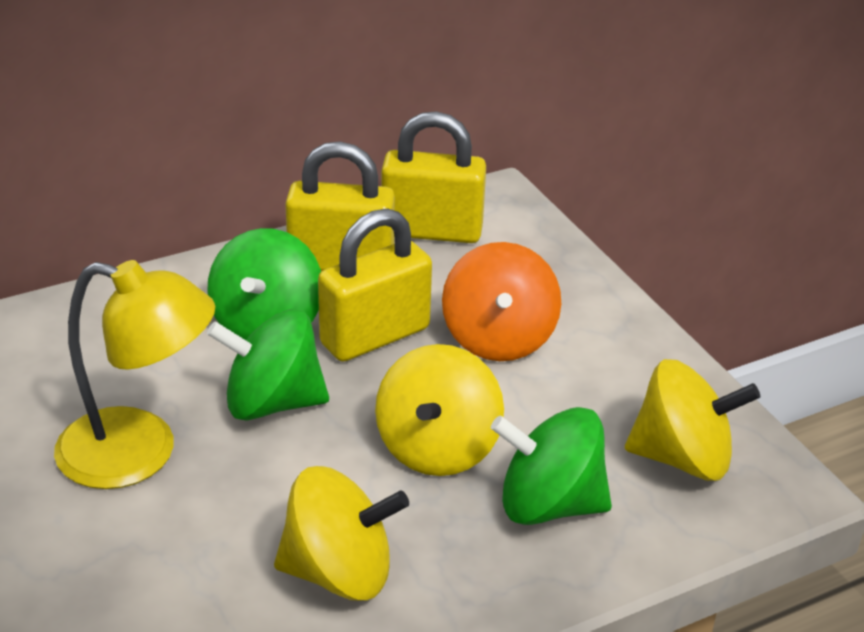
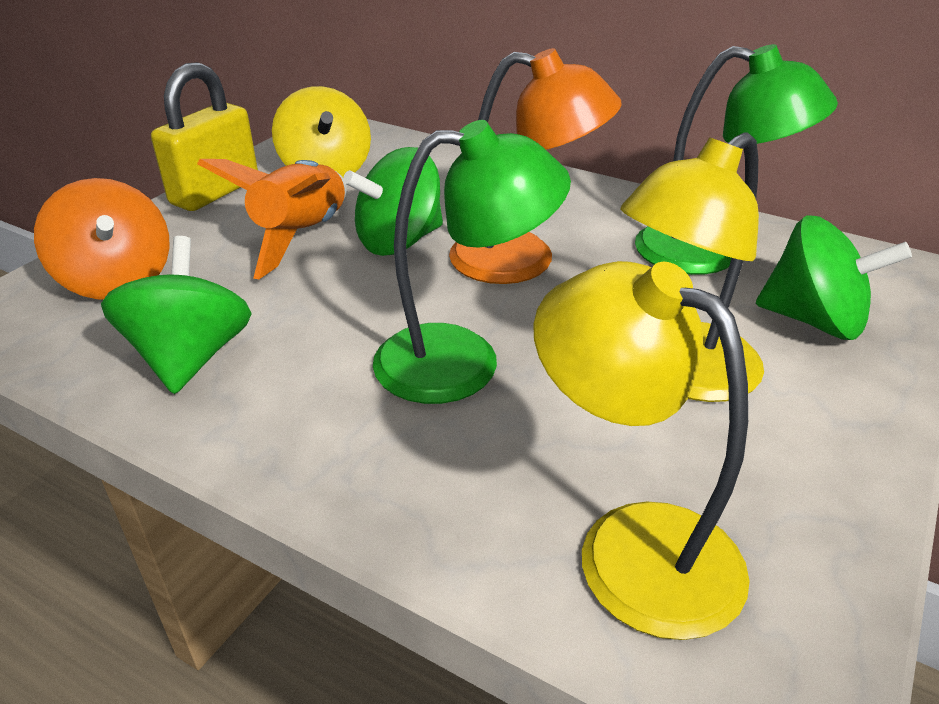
green lamp: 0 -> 2
orange lamp: 0 -> 1
orange rocket: 0 -> 1
yellow lamp: 1 -> 2
yellow padlock: 3 -> 1
yellow spinning top: 3 -> 1

